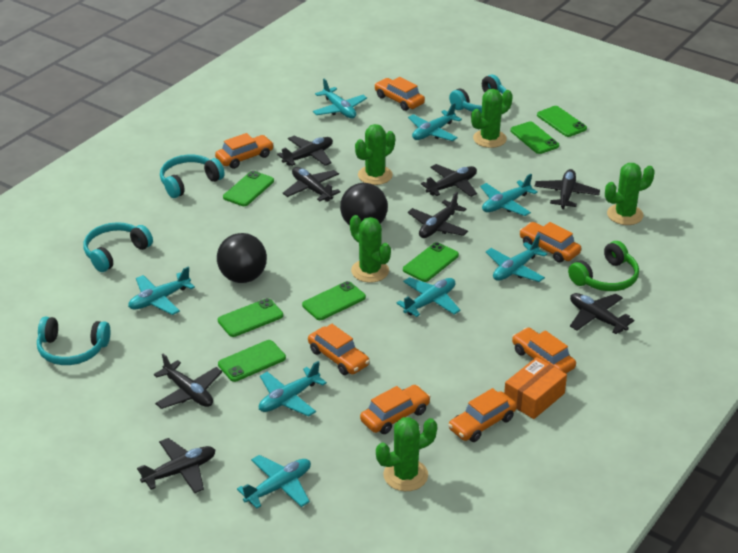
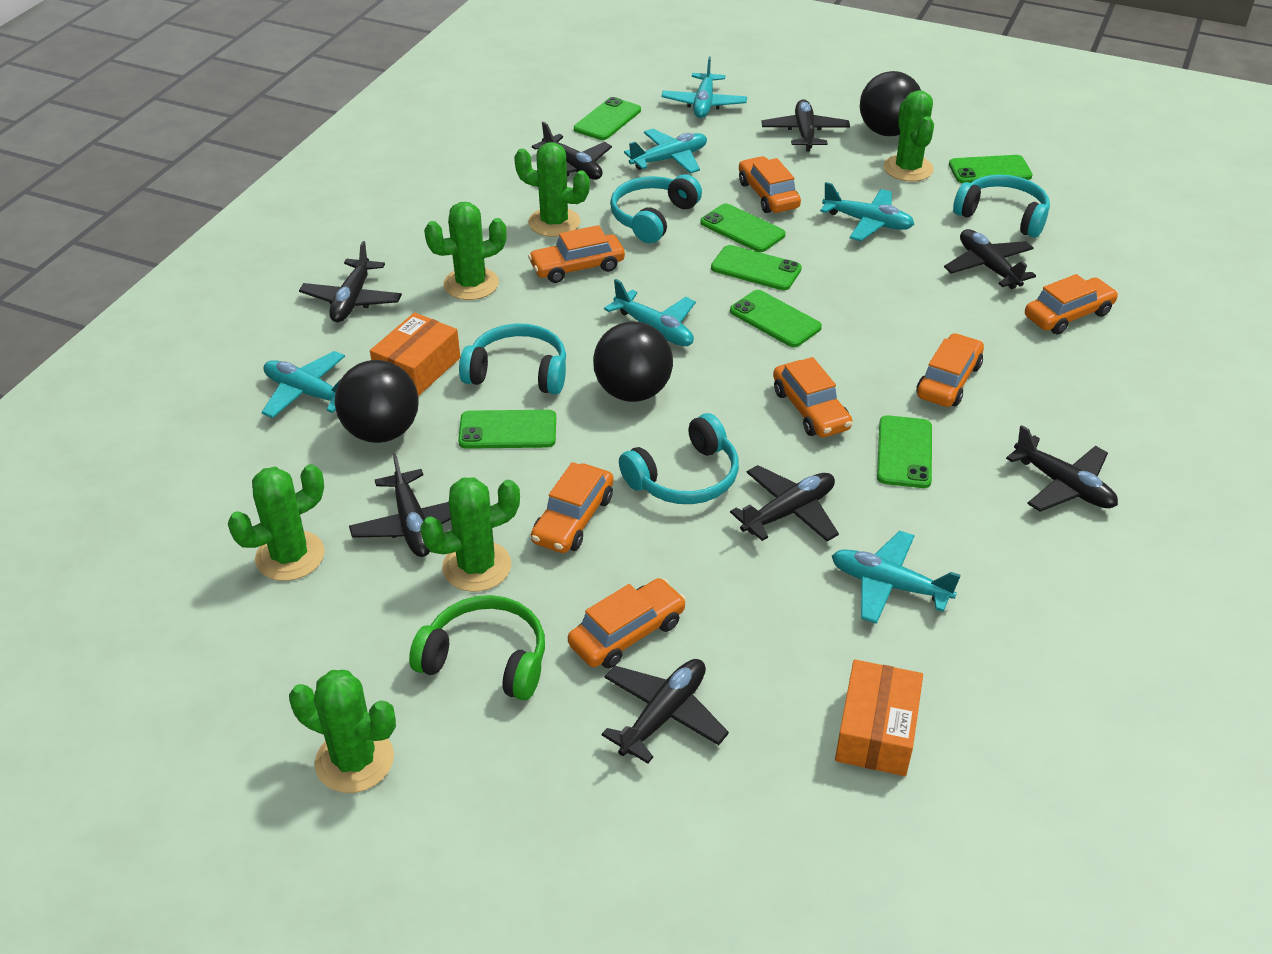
black ball: 2 -> 3
green cactus: 5 -> 6
orange box: 1 -> 2
turquoise plane: 8 -> 6

